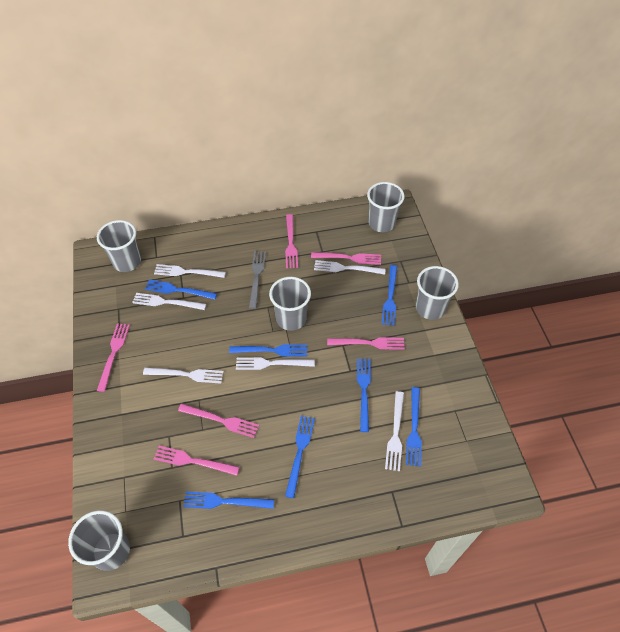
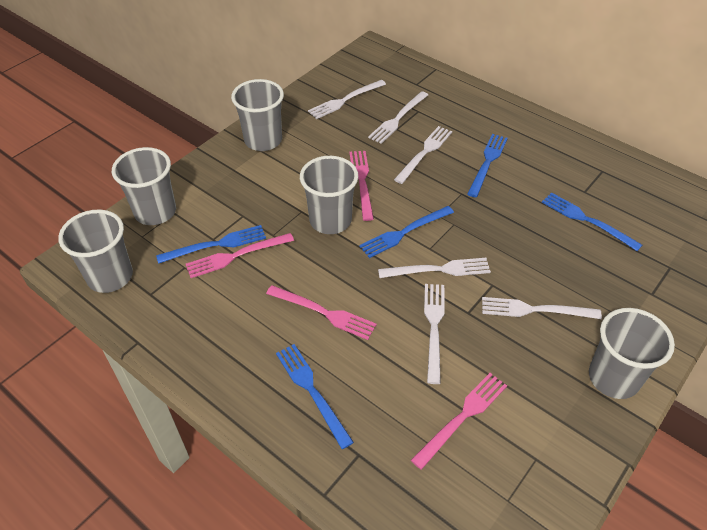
blue fork: 7 -> 5
grey fork: 1 -> 0
pink fork: 6 -> 4

